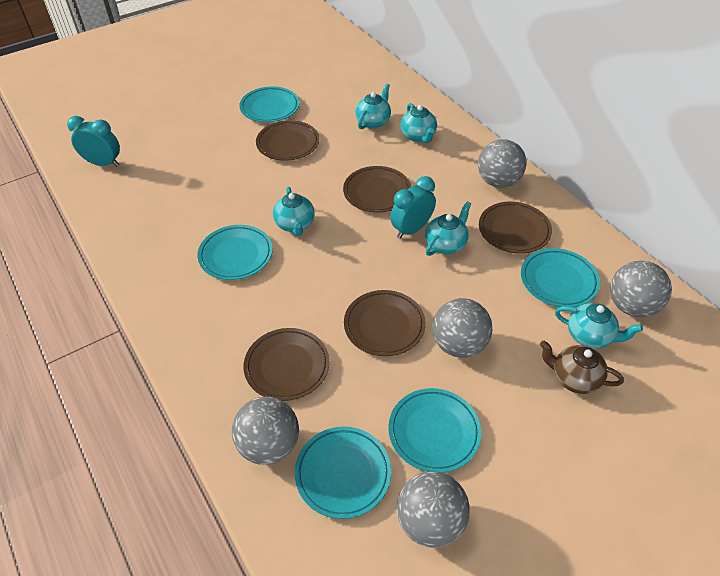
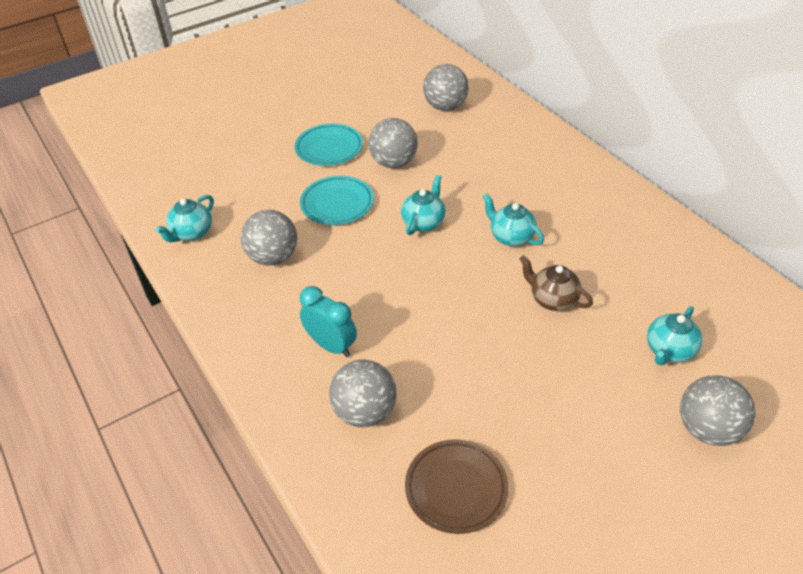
brown plate: 5 -> 1
turquoise clock: 2 -> 1
turquoise plate: 5 -> 2
turquoise teapot: 5 -> 4

